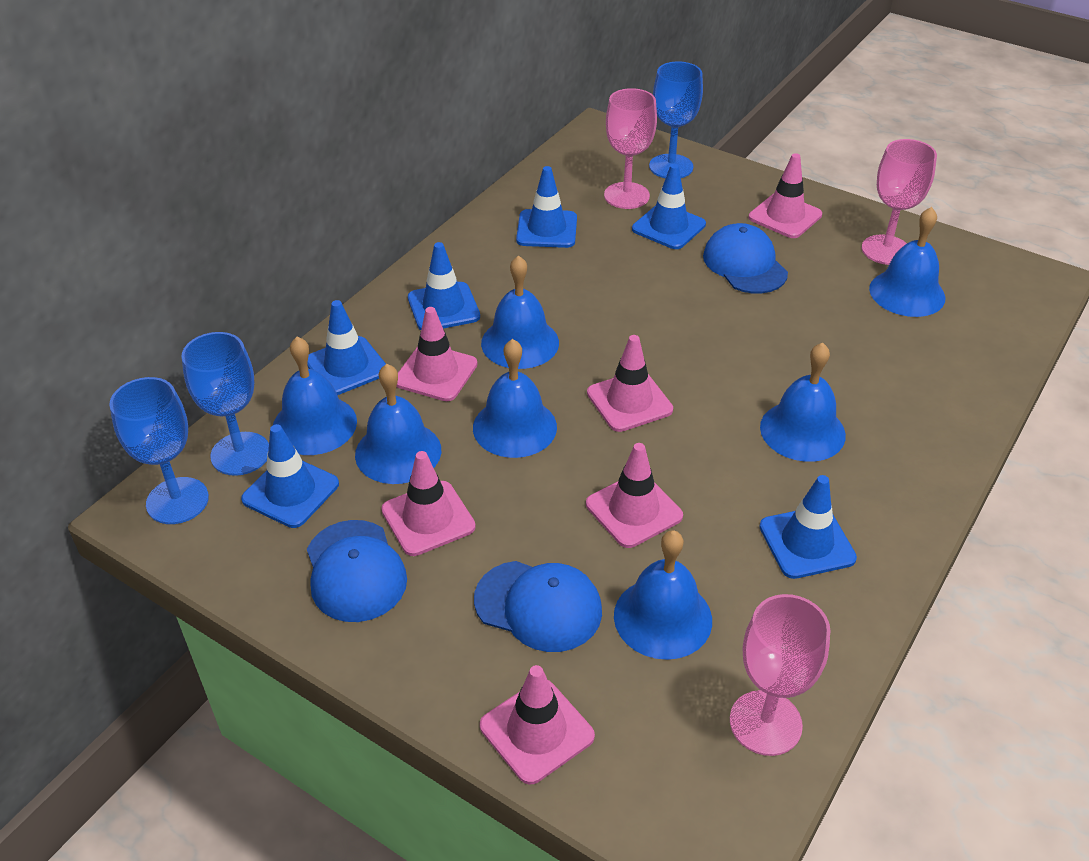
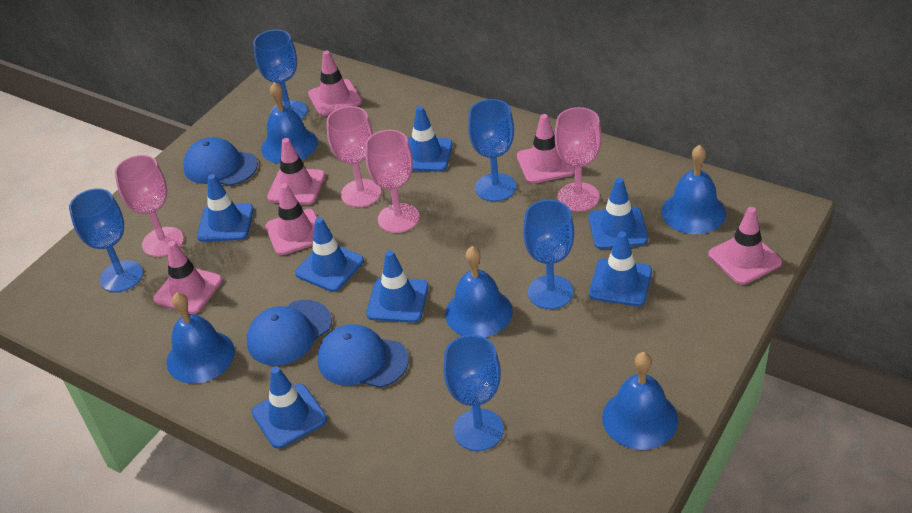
blue bell: 7 -> 5
blue goblet: 3 -> 5
blue traffic cone: 6 -> 7
pink goblet: 3 -> 4

